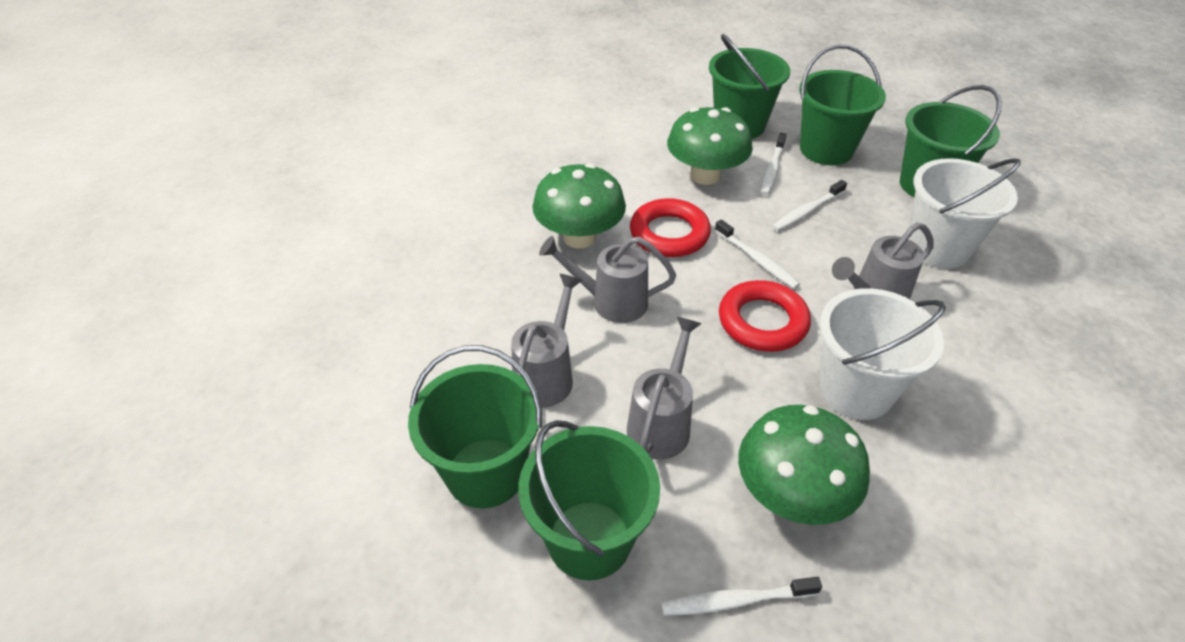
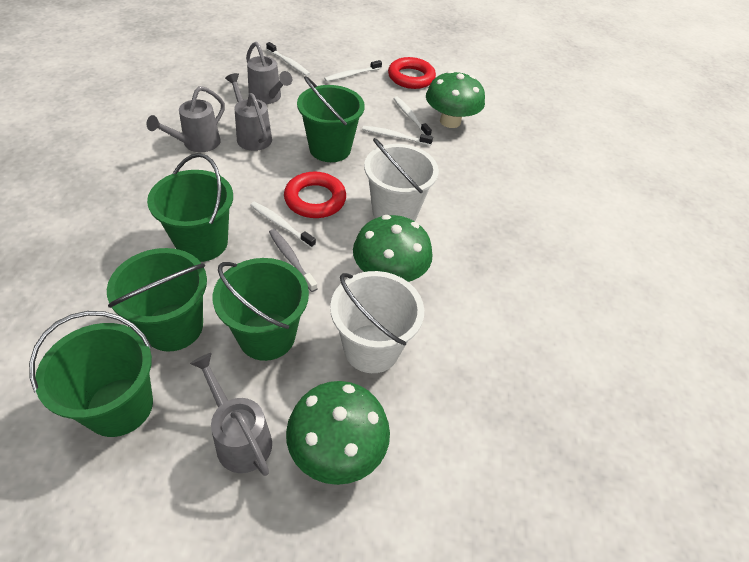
grey toothbrush: 0 -> 1
white toothbrush: 4 -> 5

